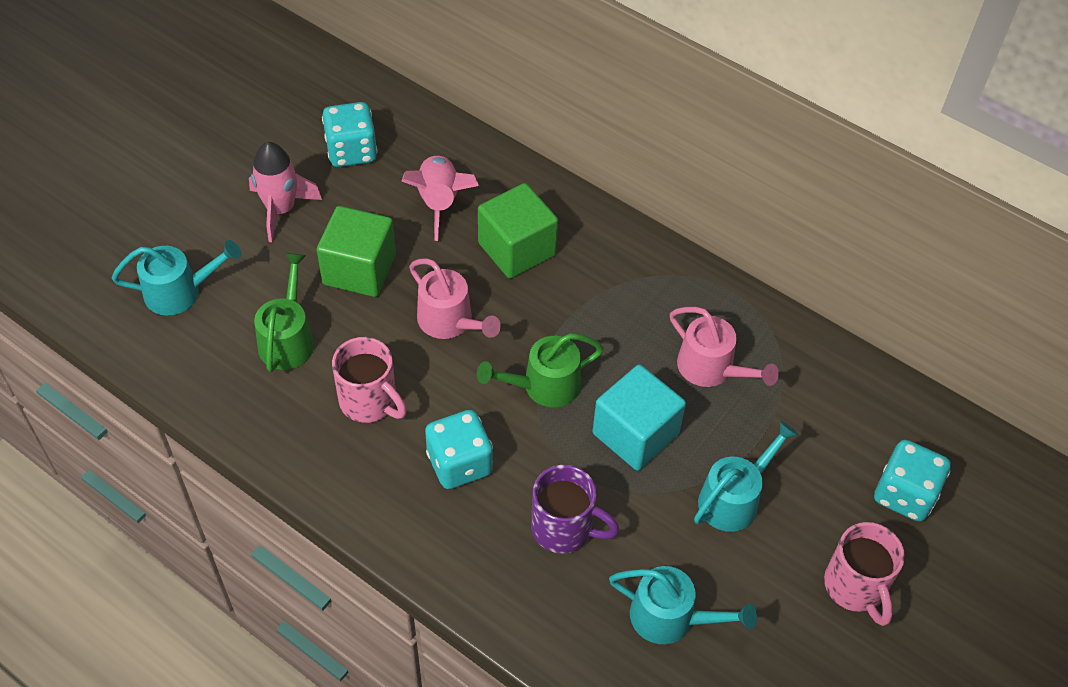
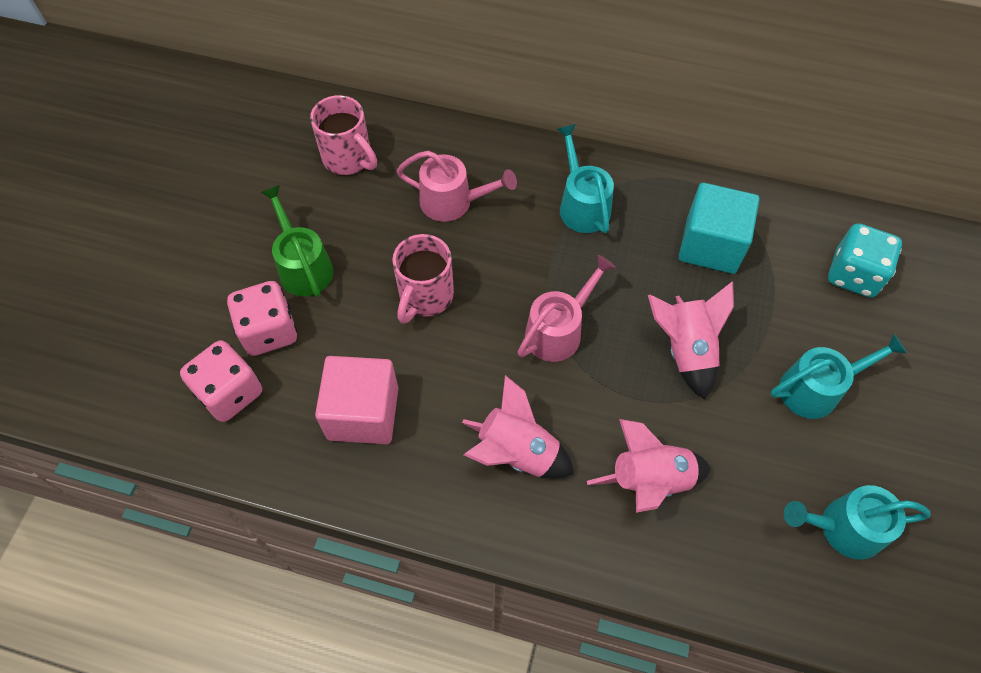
green cube: 2 -> 0
green watering can: 2 -> 1
pink cube: 0 -> 1
pink dice: 0 -> 2
pink rocket: 2 -> 3
purple mug: 1 -> 0
turquoise dice: 3 -> 1

